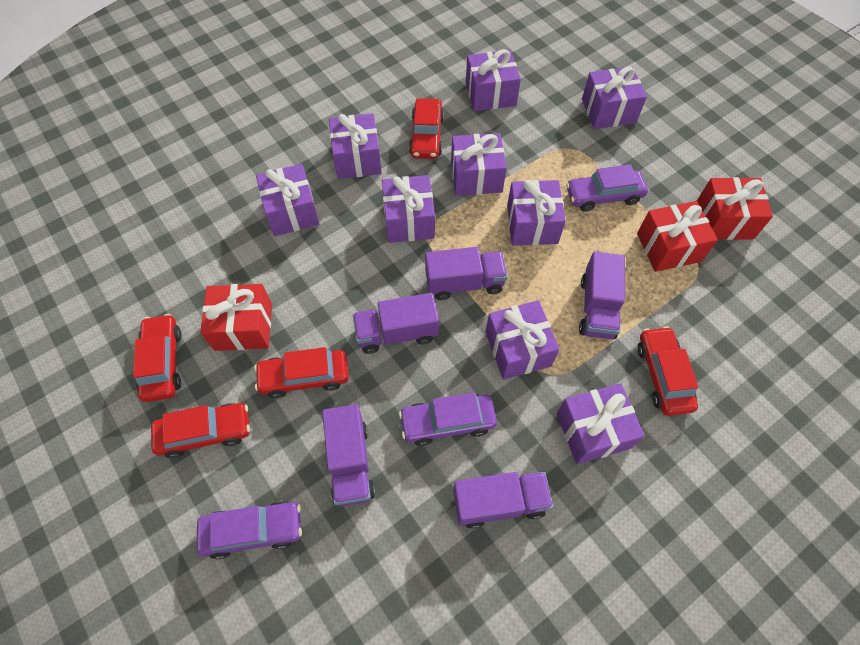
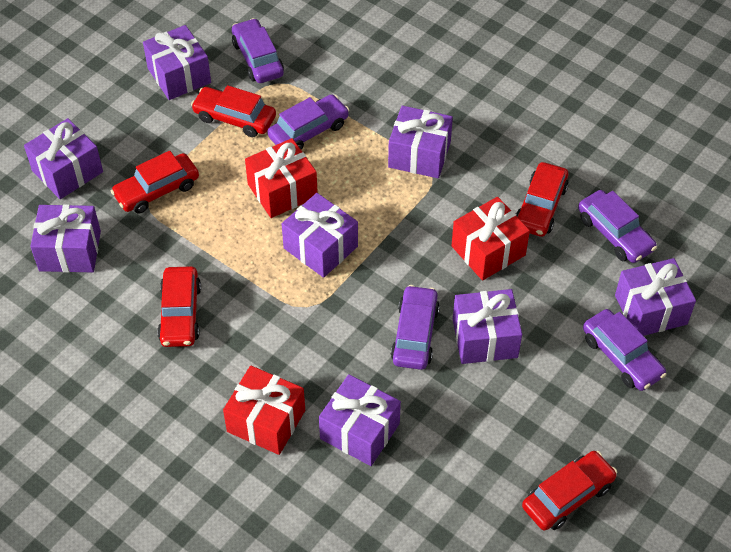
purple car: 3 -> 5
purple gift: 9 -> 8
purple truck: 5 -> 0

